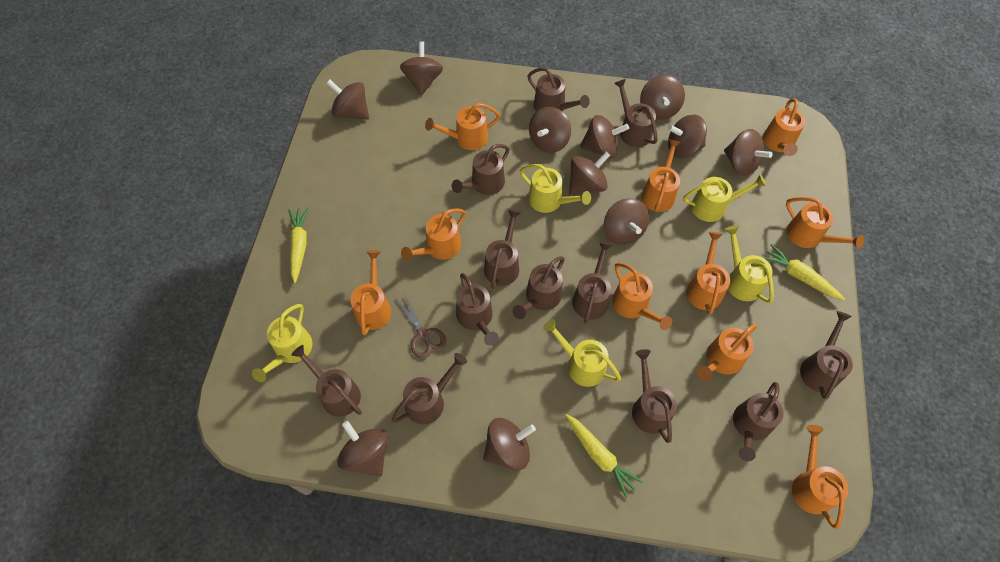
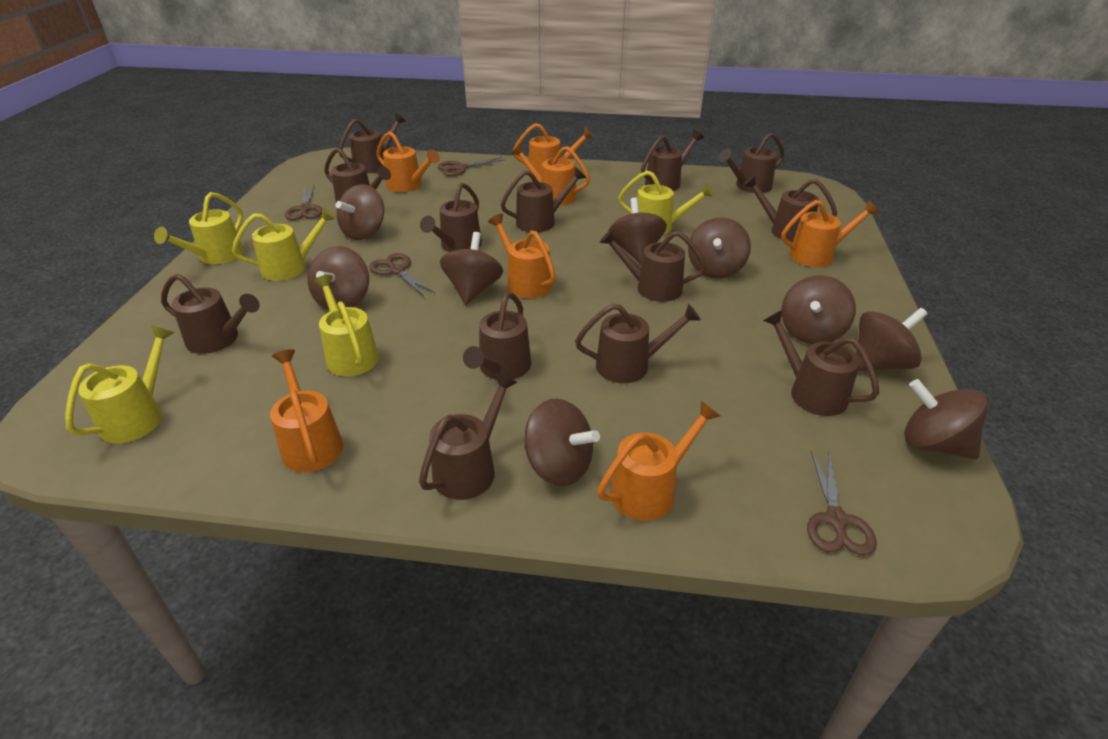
brown scissors: 1 -> 4
brown spinning top: 11 -> 9
brown watering can: 12 -> 13
orange watering can: 10 -> 7
yellow carrot: 3 -> 0

